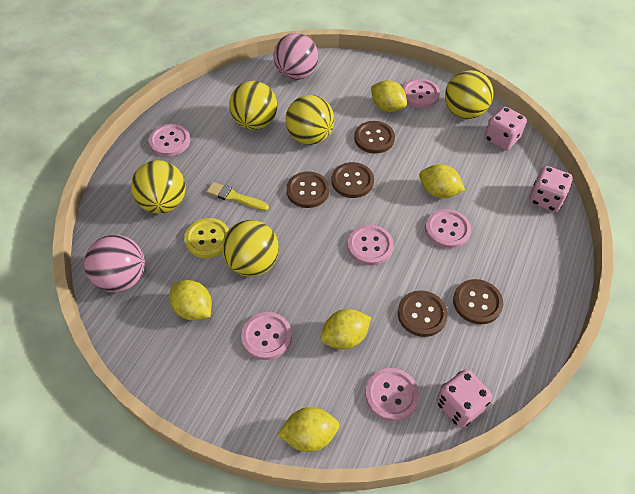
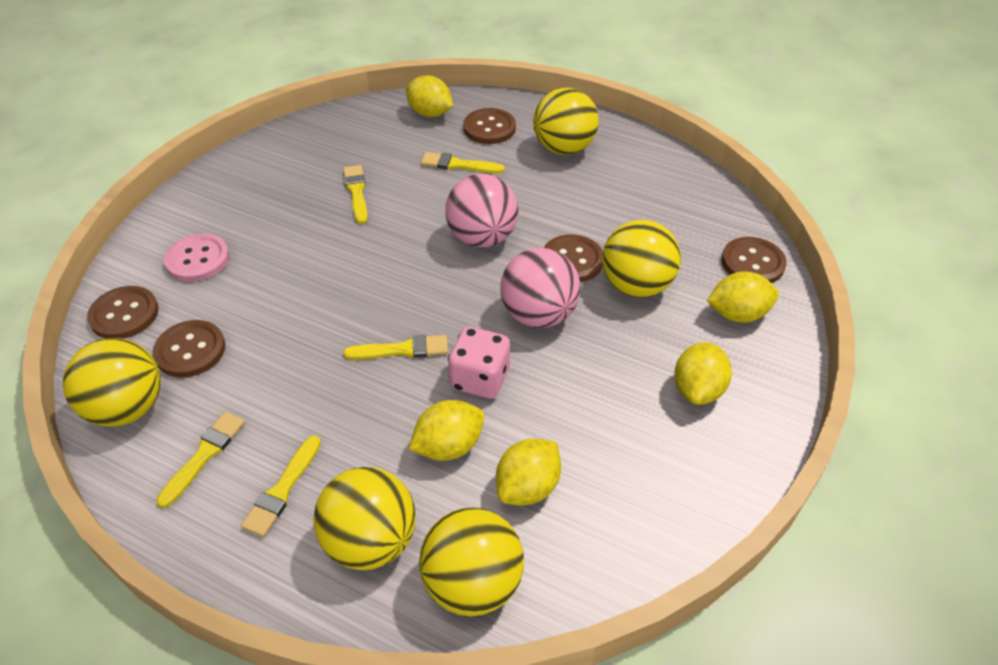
pink button: 6 -> 1
pink dice: 3 -> 1
yellow brush: 1 -> 5
yellow button: 1 -> 0

